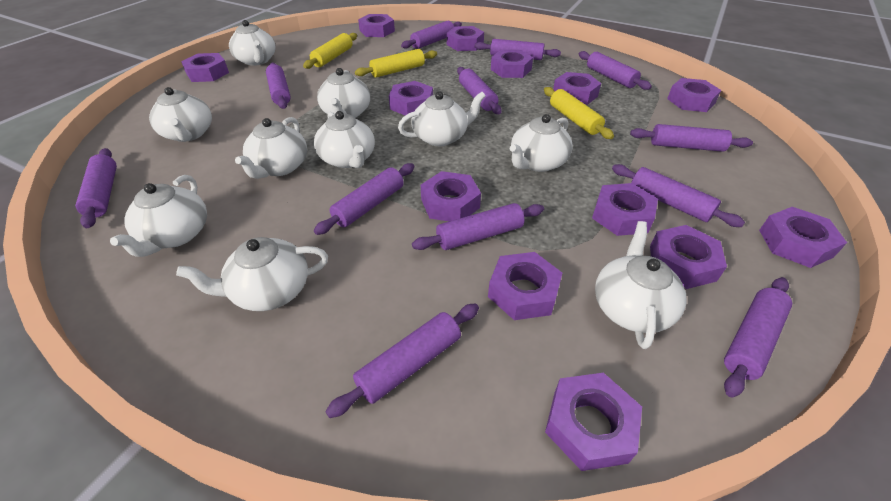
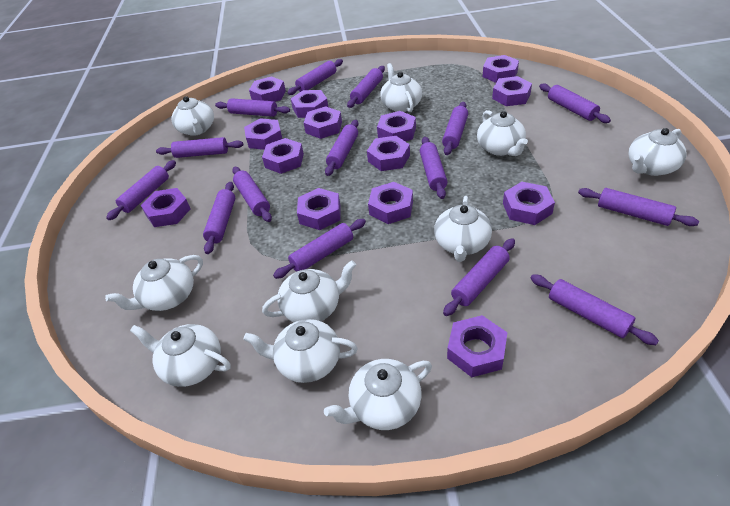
purple nut: 13 -> 14
purple rolling pin: 12 -> 15
yellow rolling pin: 3 -> 0

